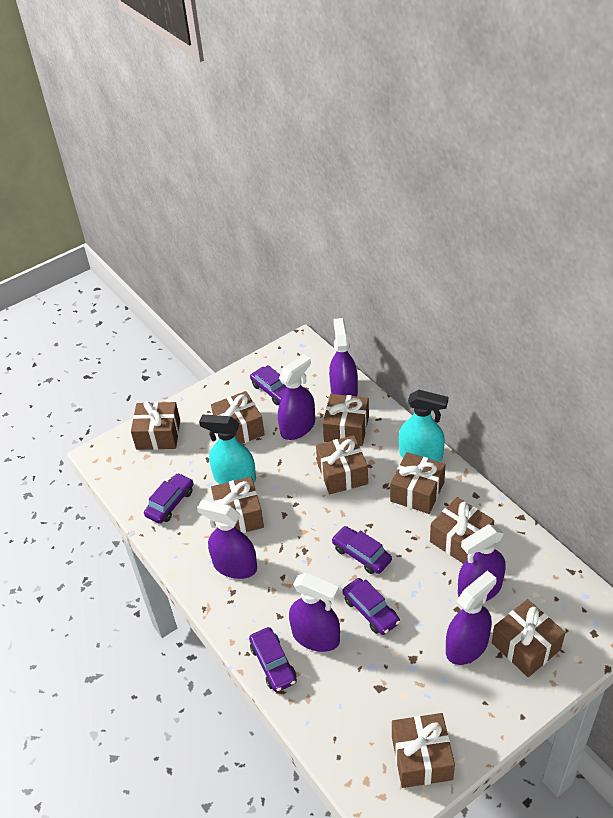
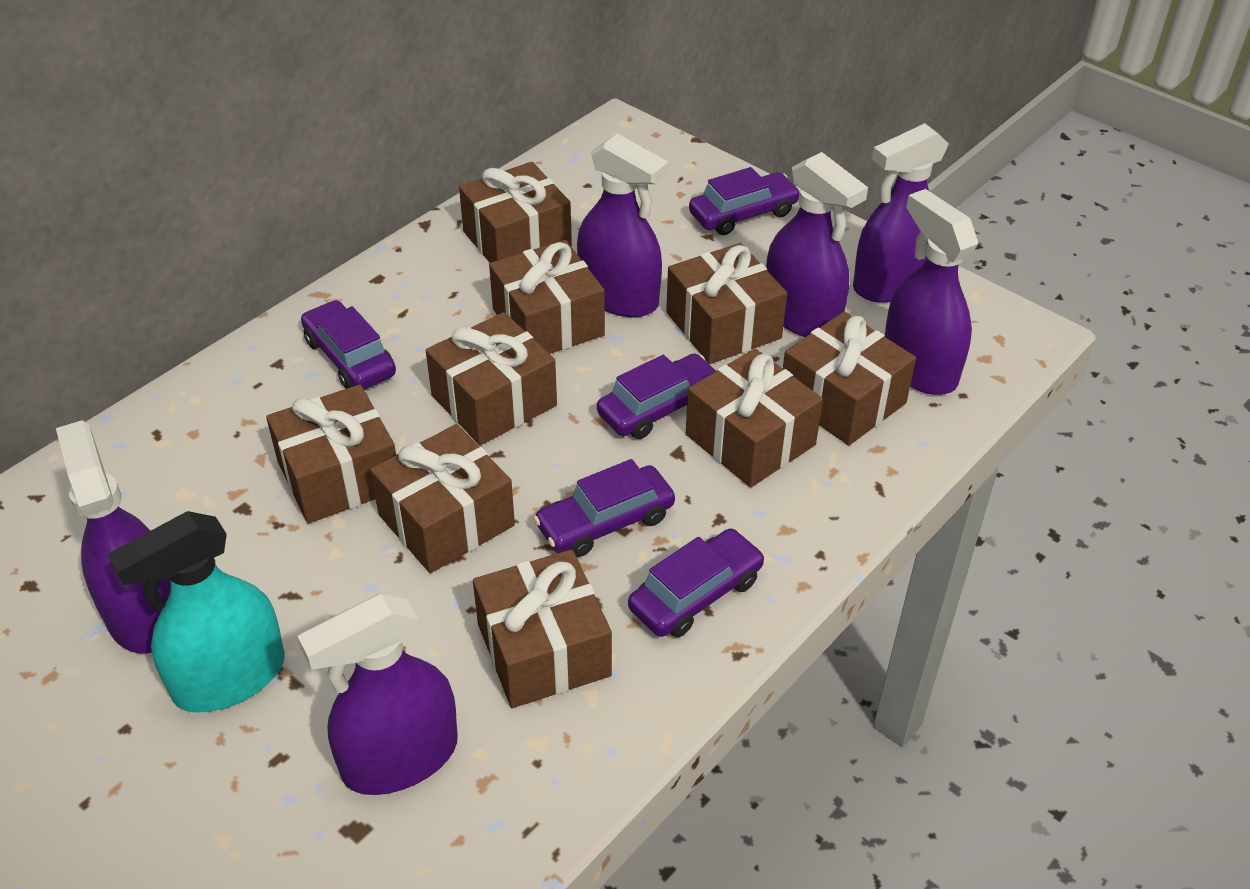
turquoise spray bottle: 2 -> 1

